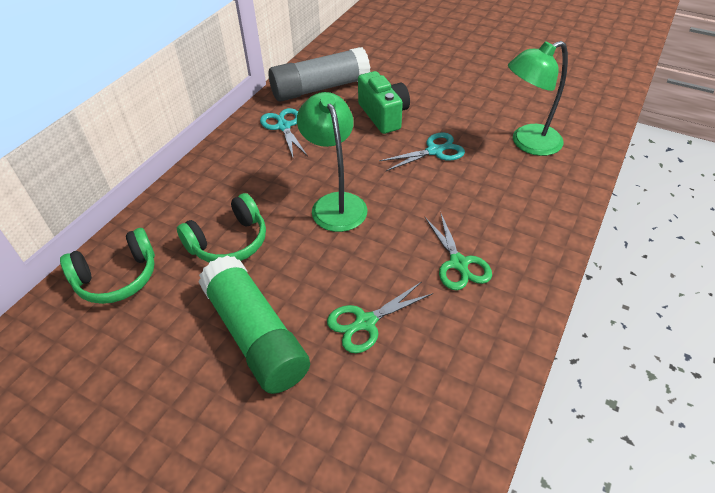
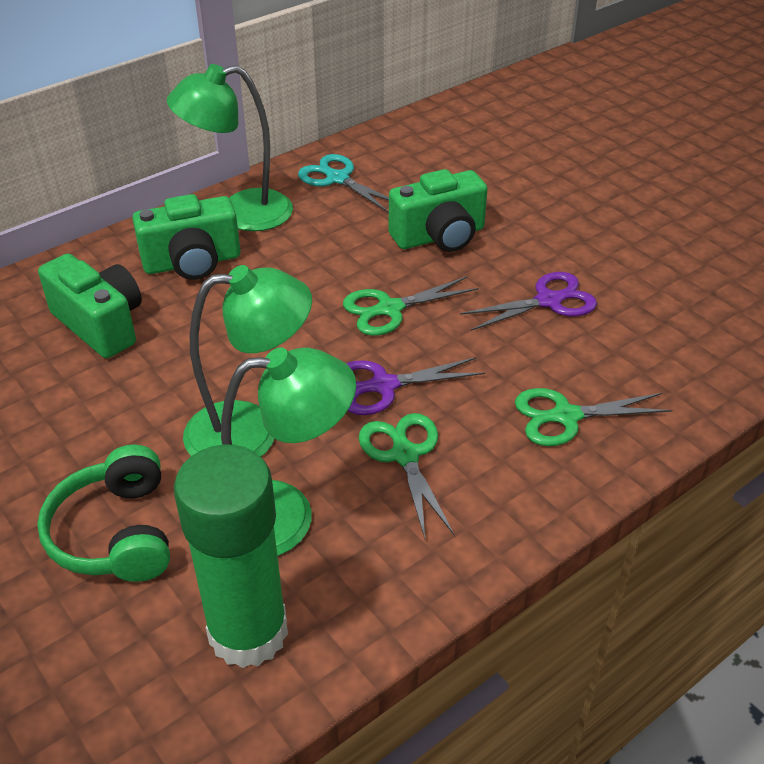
green camera: 1 -> 3
green headphones: 2 -> 1
green lamp: 2 -> 3
green scissors: 2 -> 3
grey glue stick: 1 -> 0
purple scissors: 0 -> 2
turquoise scissors: 2 -> 1

